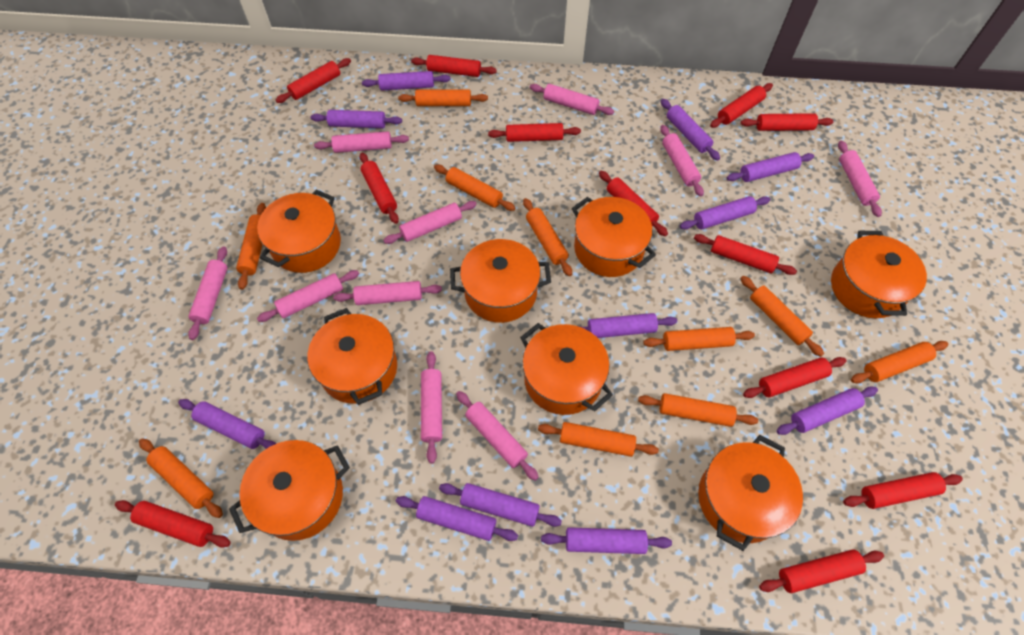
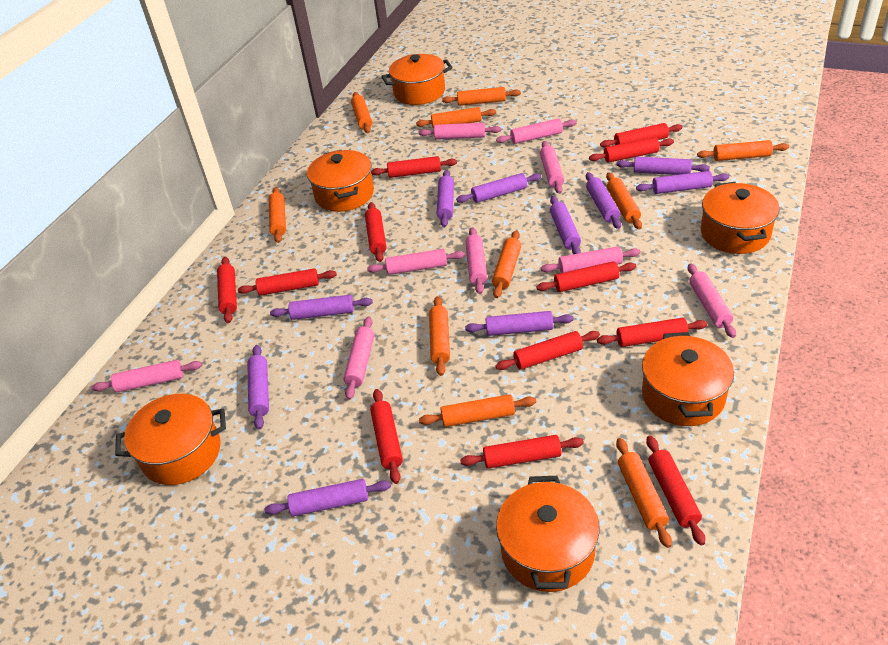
orange pot: 8 -> 6
pink rolling pin: 10 -> 9
purple rolling pin: 11 -> 10

